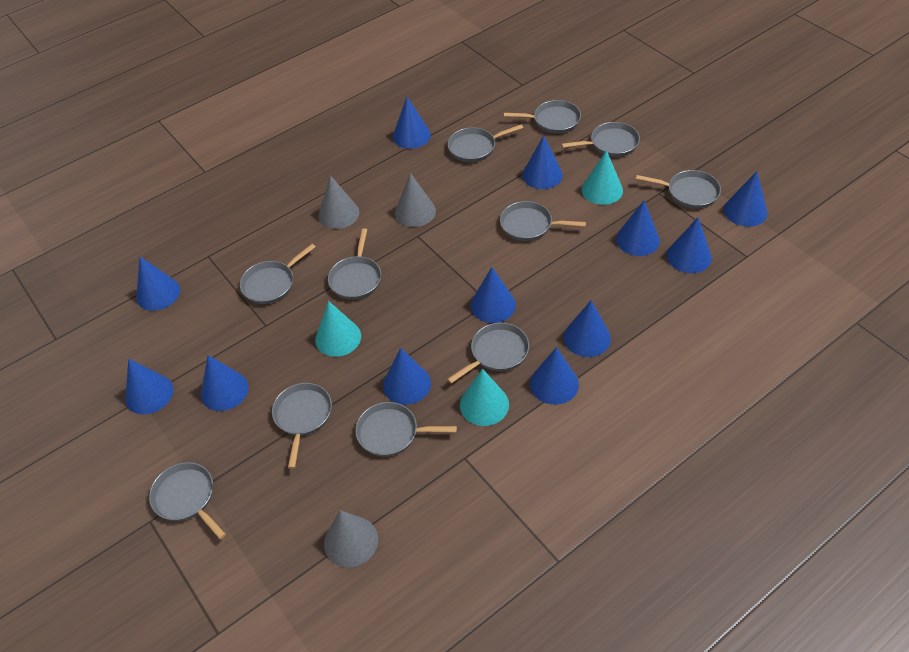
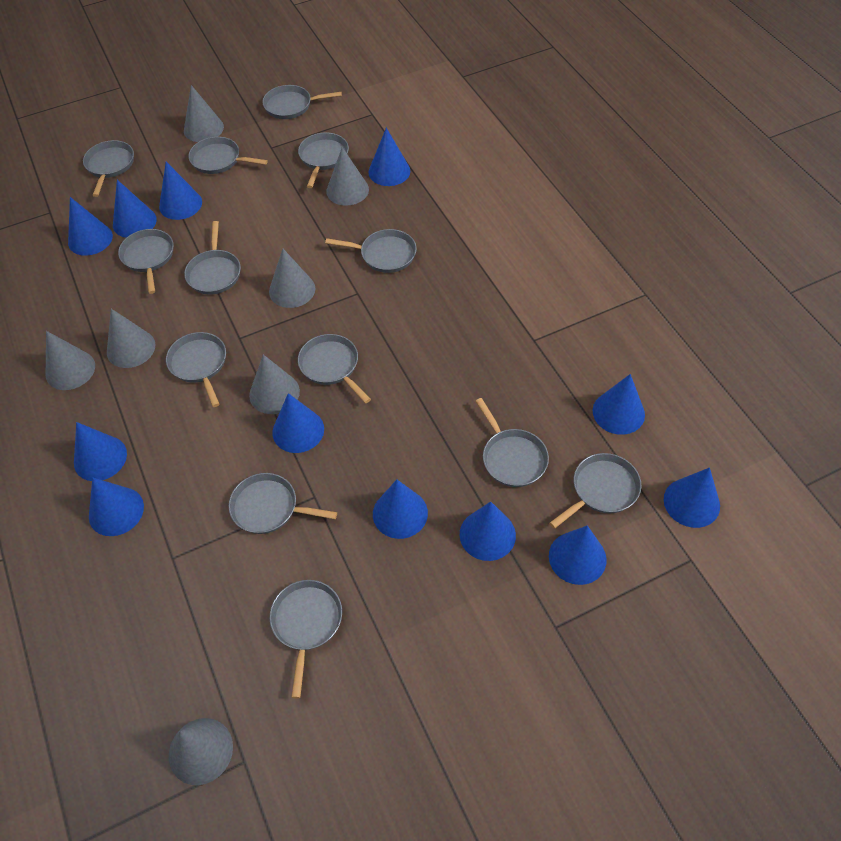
grey cone: 3 -> 7
grey pan: 11 -> 13
turquoise cone: 3 -> 0

